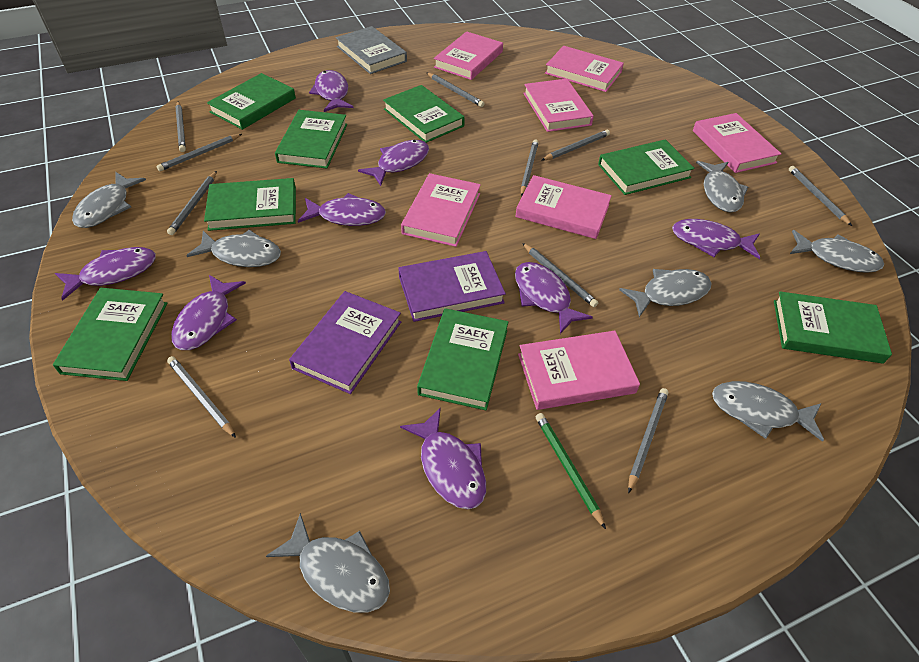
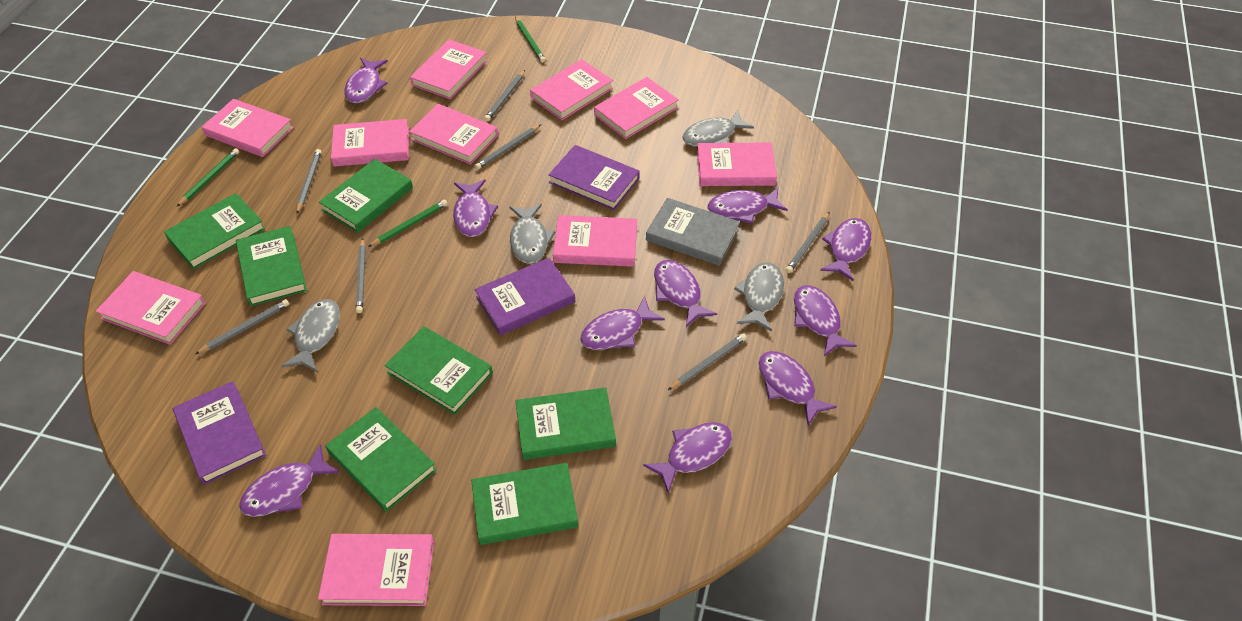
green book: 8 -> 7
green pencil: 1 -> 3
grey fish: 7 -> 4
grey pencil: 10 -> 7
pink book: 7 -> 10
purple book: 2 -> 3
purple fish: 8 -> 10

